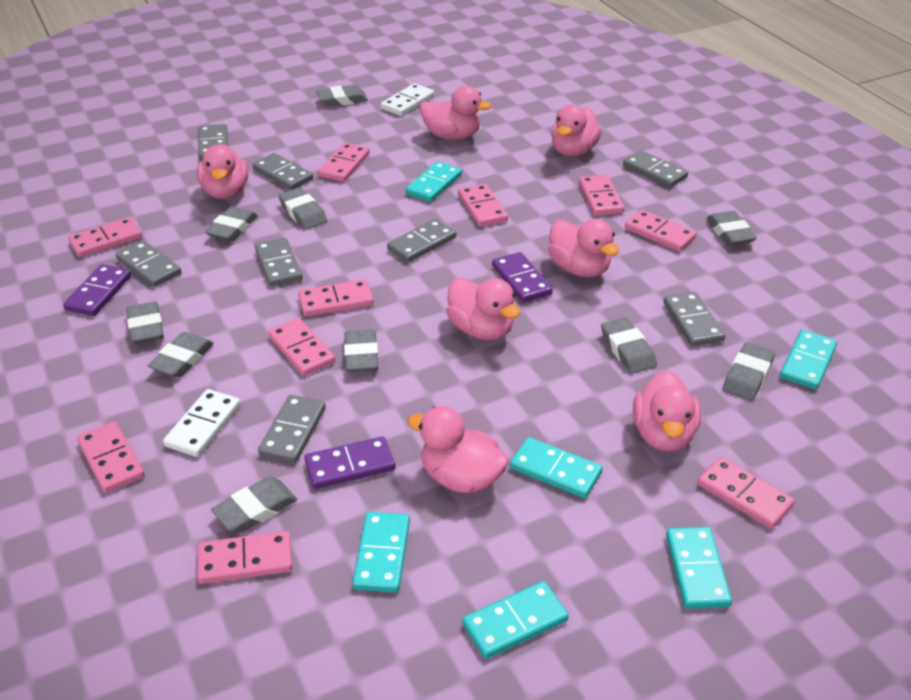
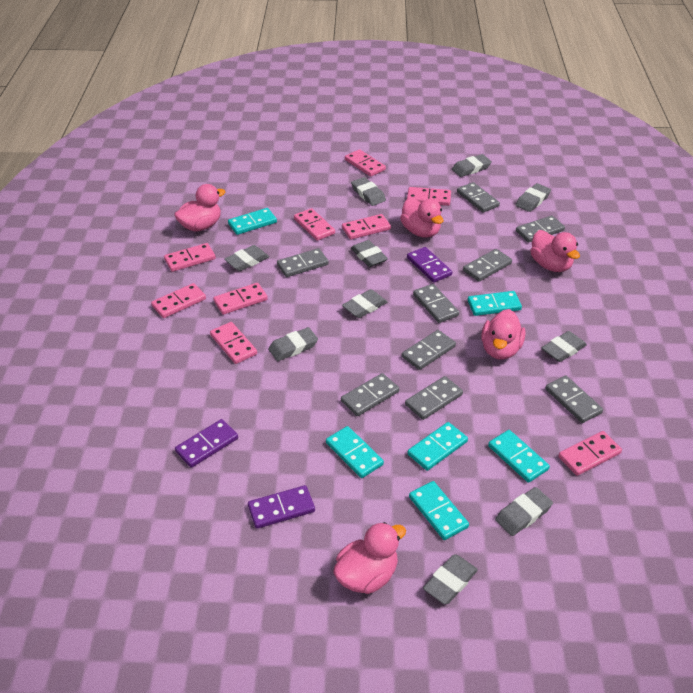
grey domino: 8 -> 9
pink domino: 10 -> 9
pink duck: 7 -> 5
white domino: 2 -> 0

